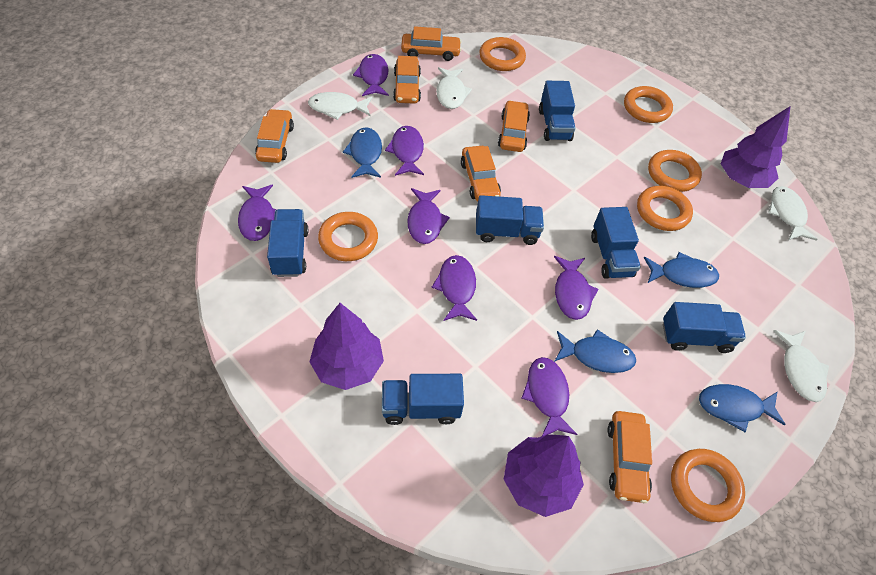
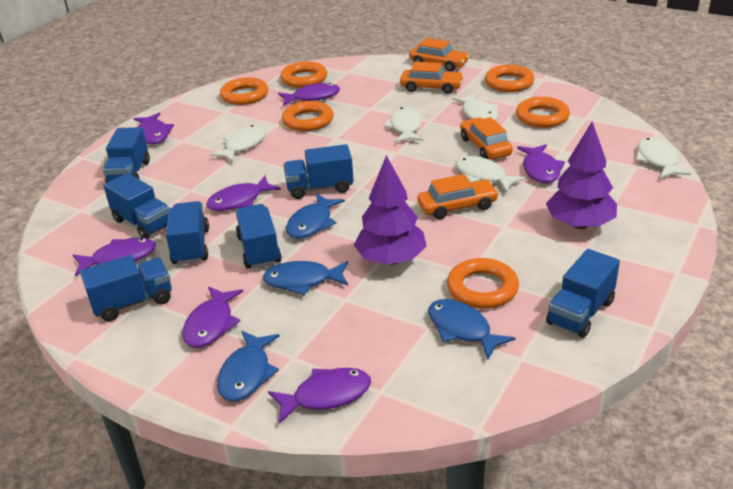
blue truck: 6 -> 7
orange car: 6 -> 4
purple tree: 3 -> 2
white fish: 4 -> 5

